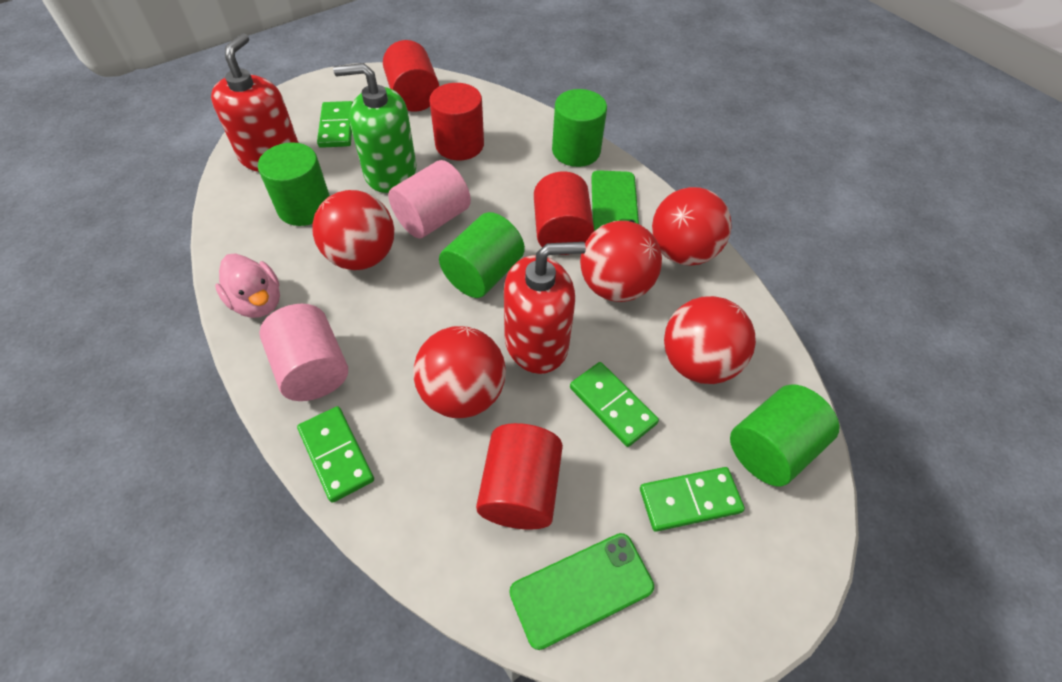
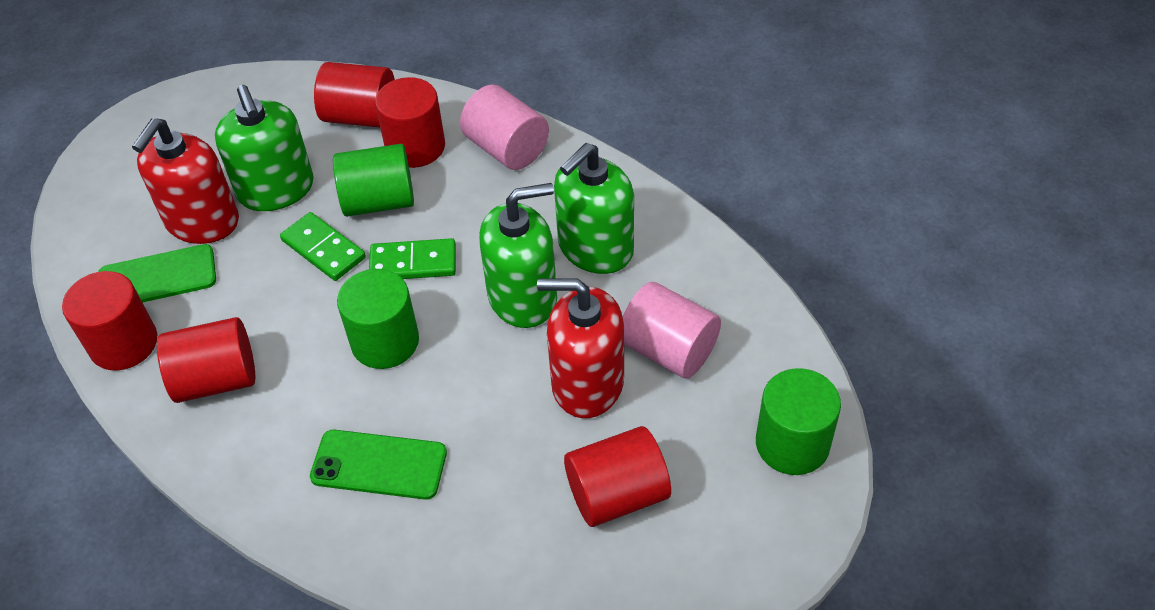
green cylinder: 4 -> 3
green domino: 4 -> 2
green soap dispenser: 1 -> 3
pink duck: 1 -> 0
red ball: 5 -> 0
red cylinder: 4 -> 5

